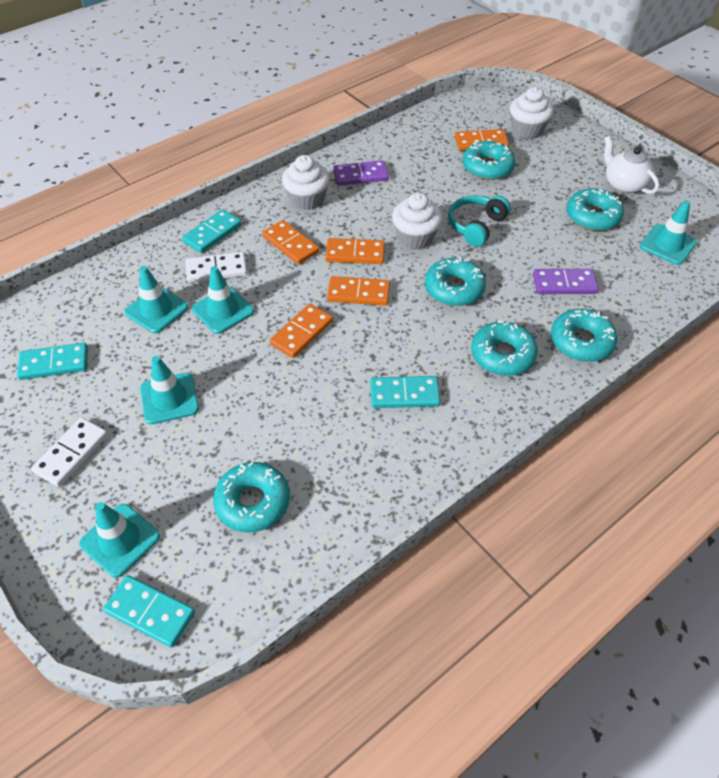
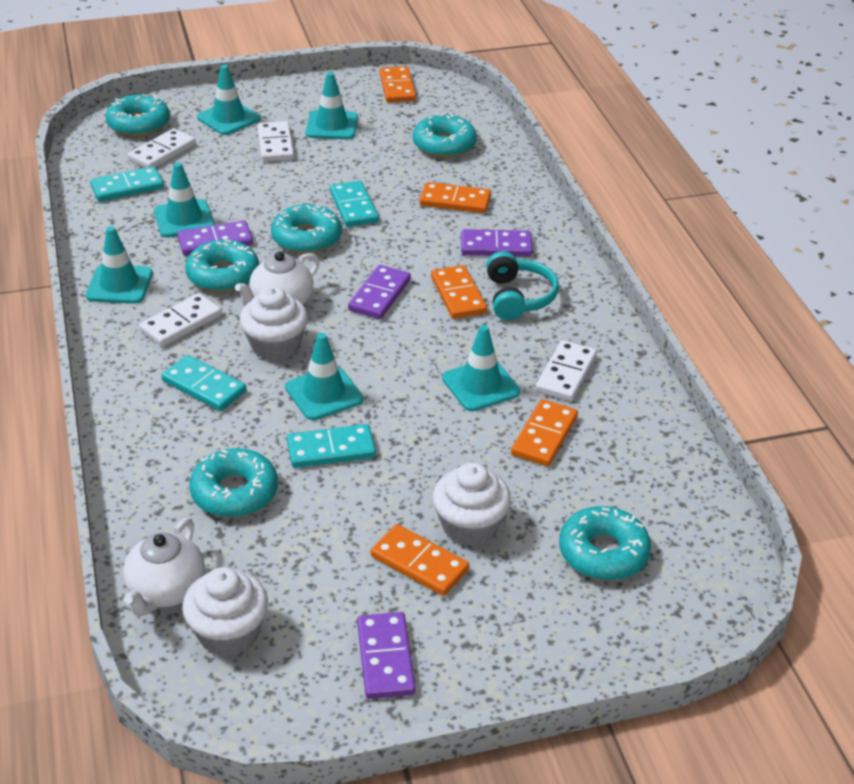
purple domino: 2 -> 4
turquoise traffic cone: 5 -> 6
white domino: 2 -> 4
white teapot: 1 -> 2

